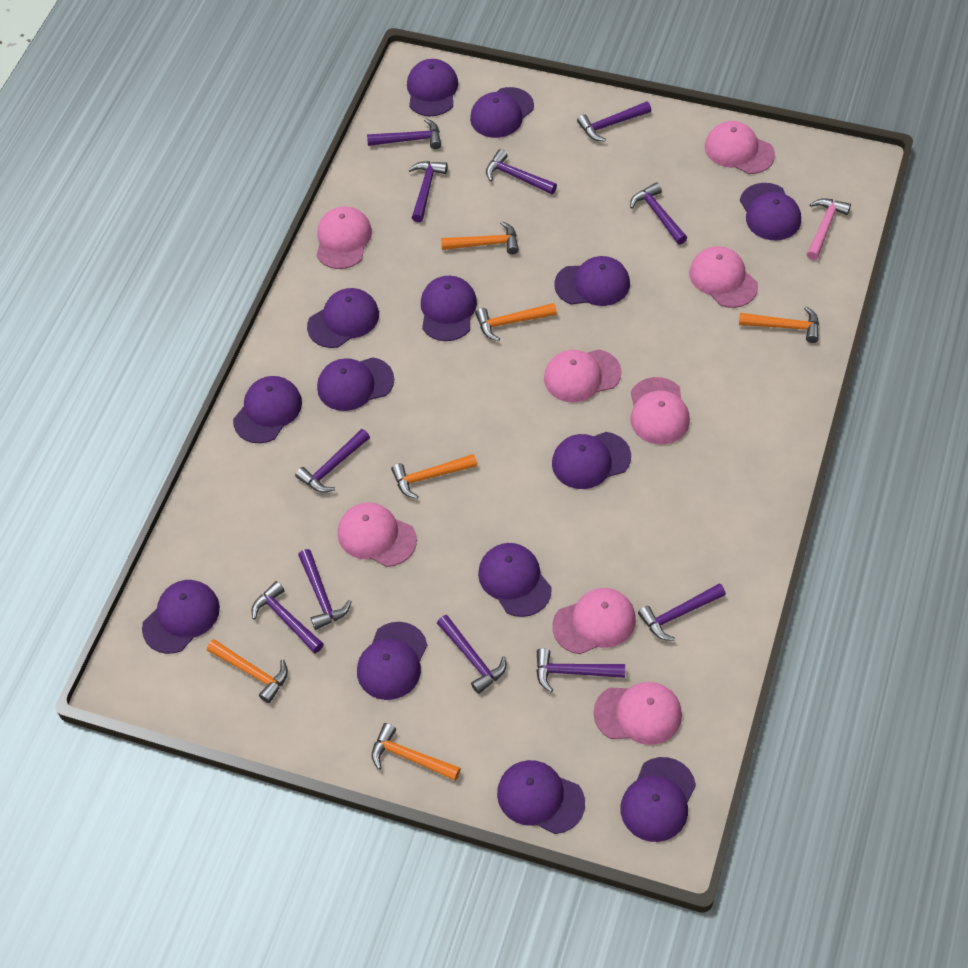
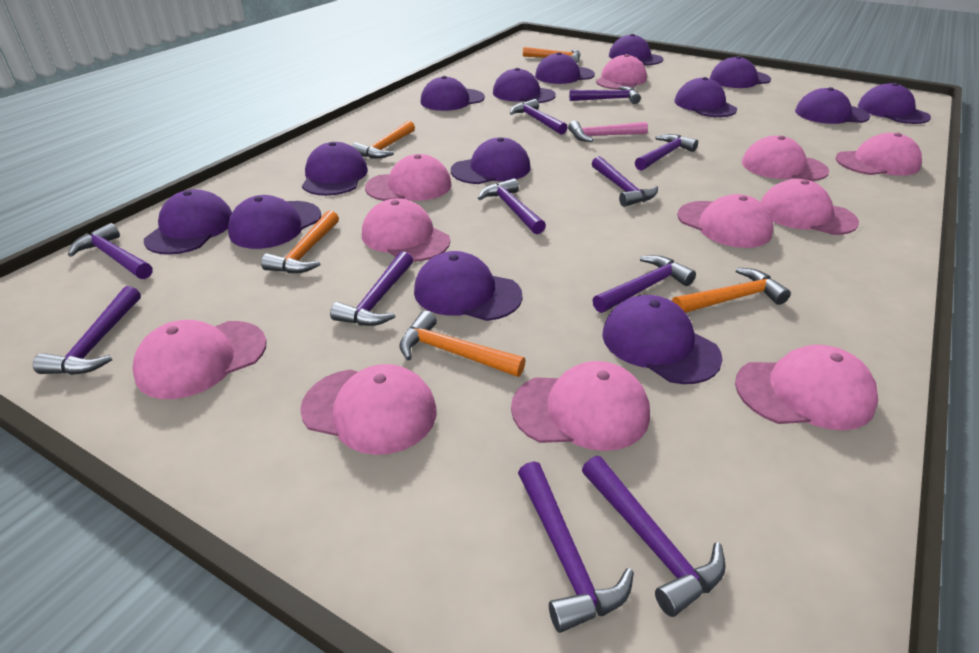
orange hammer: 6 -> 5
pink cap: 8 -> 11

